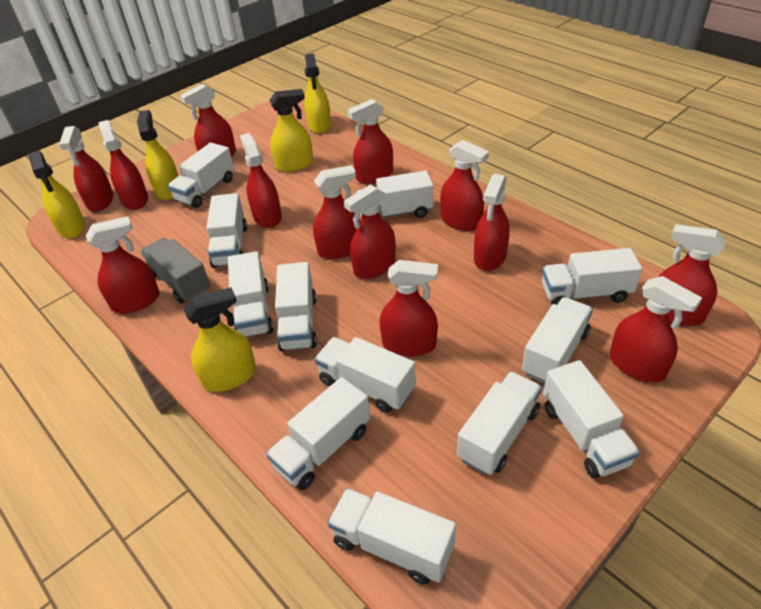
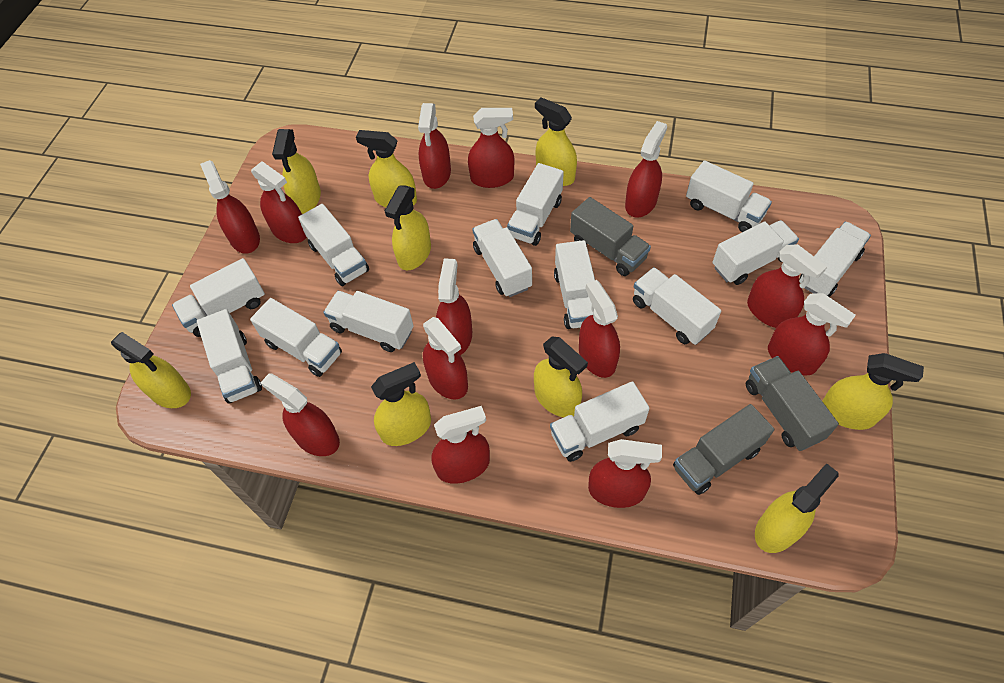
grey truck: 1 -> 3
white truck: 12 -> 13
yellow spray bottle: 5 -> 9

